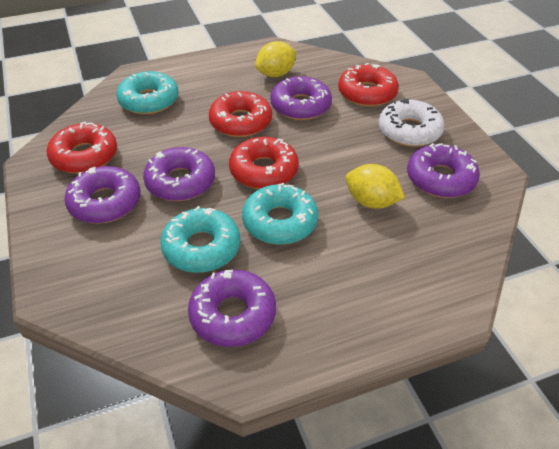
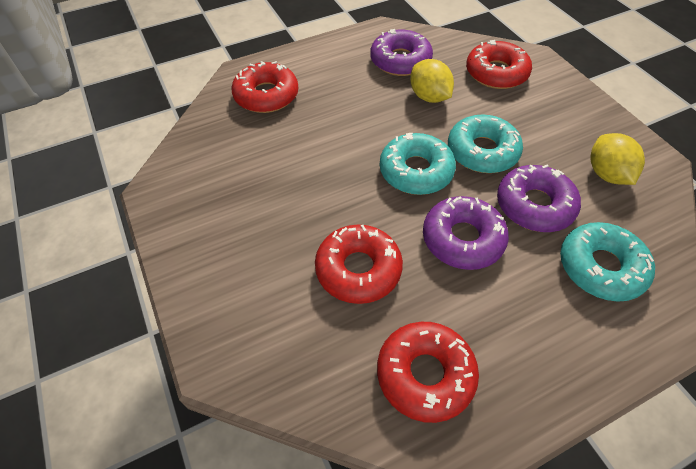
purple donut: 5 -> 3
white donut: 1 -> 0

